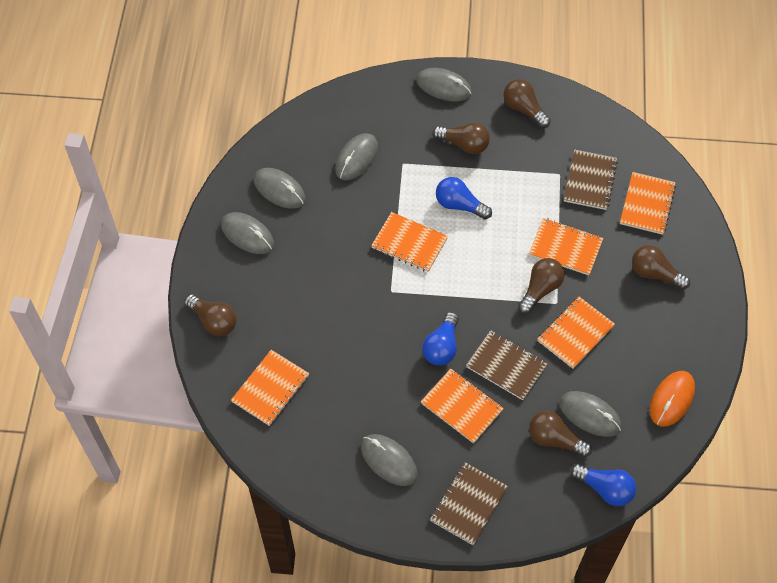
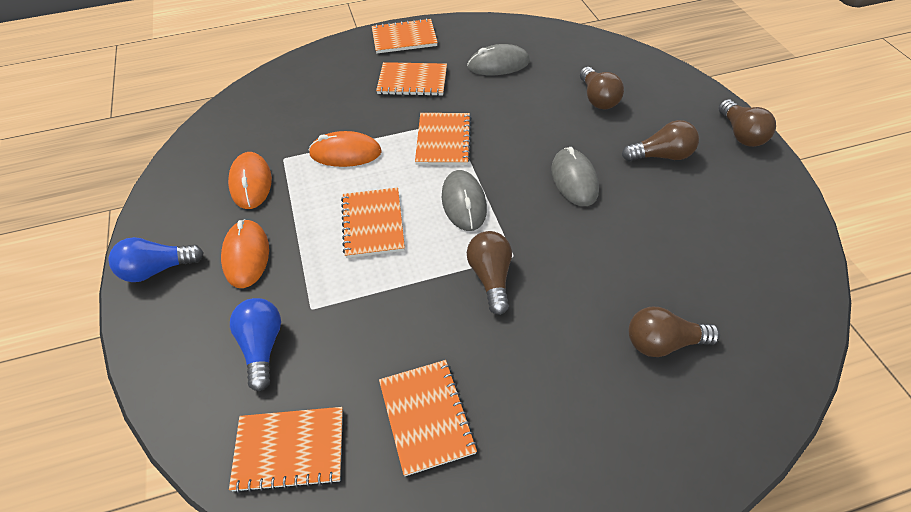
blue light bulb: 3 -> 2
brown light bulb: 6 -> 5
brown notebook: 3 -> 0
grey mouse: 6 -> 3
orange mouse: 1 -> 3

